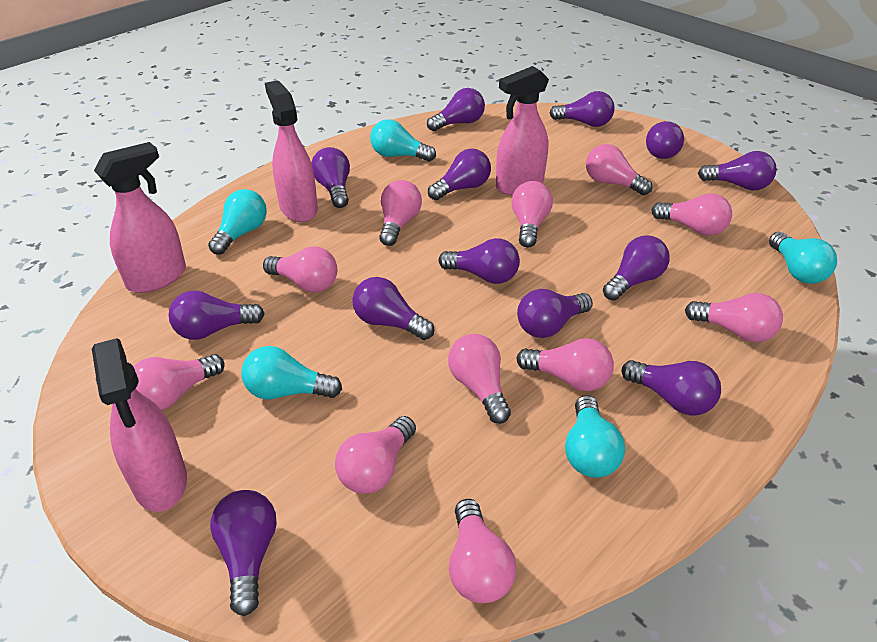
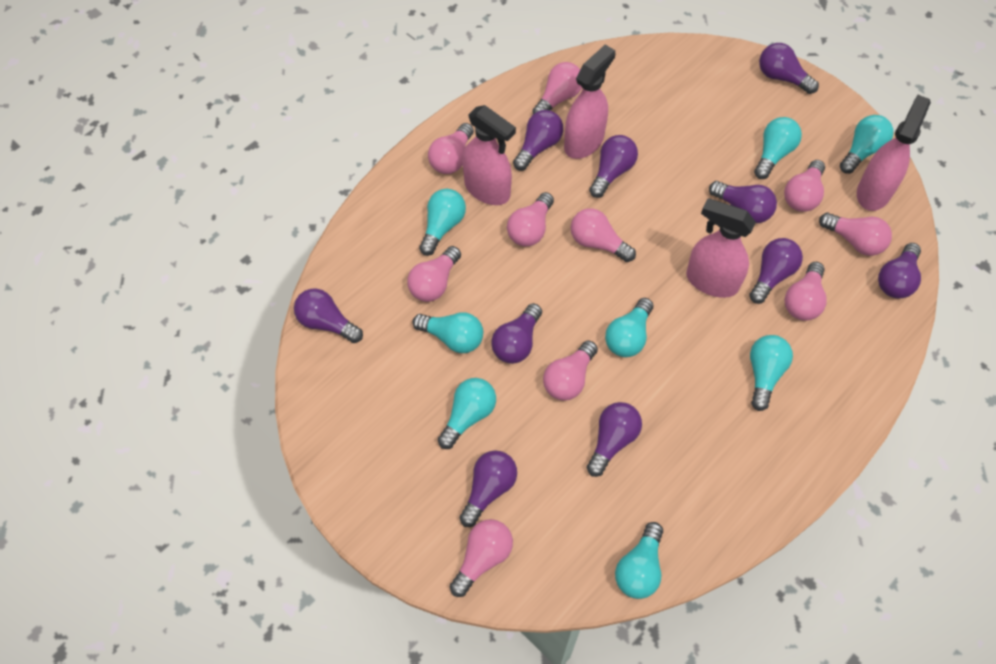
pink light bulb: 11 -> 10
purple light bulb: 13 -> 10
turquoise light bulb: 5 -> 8

